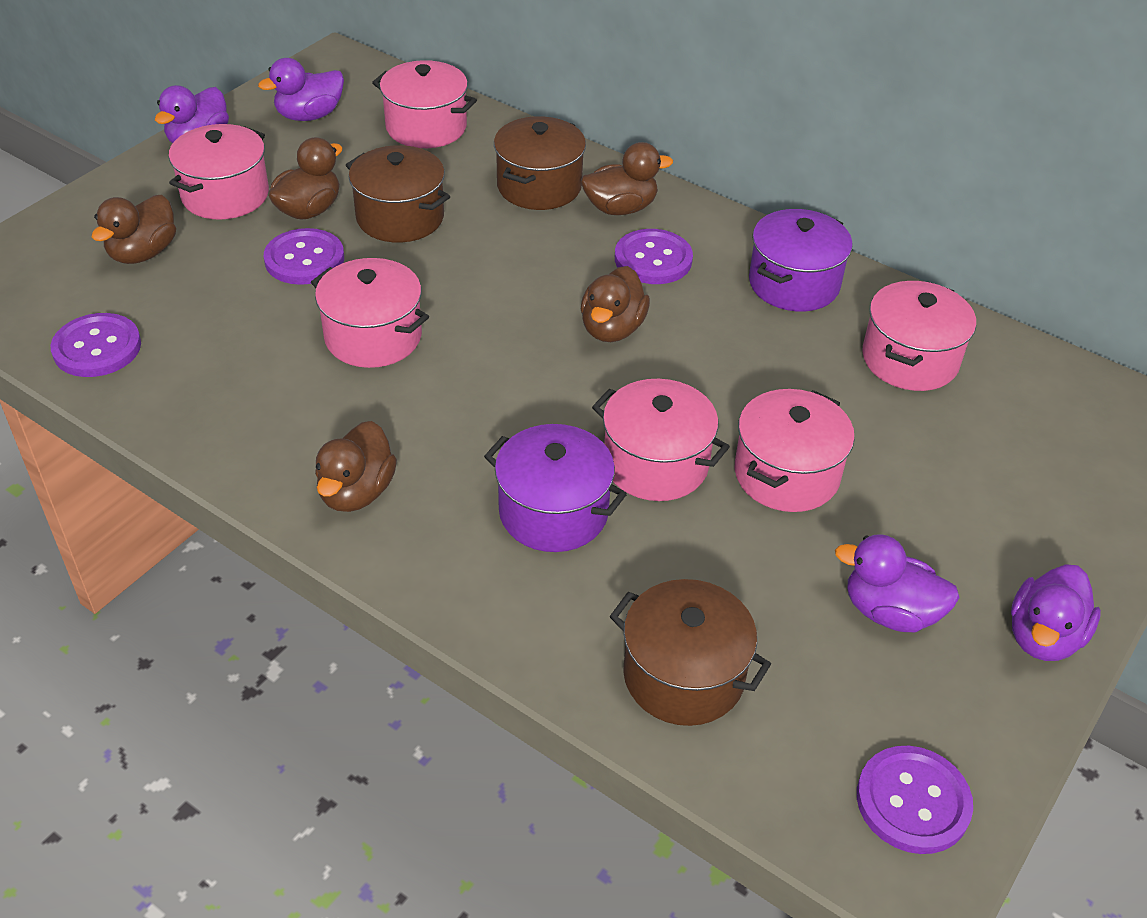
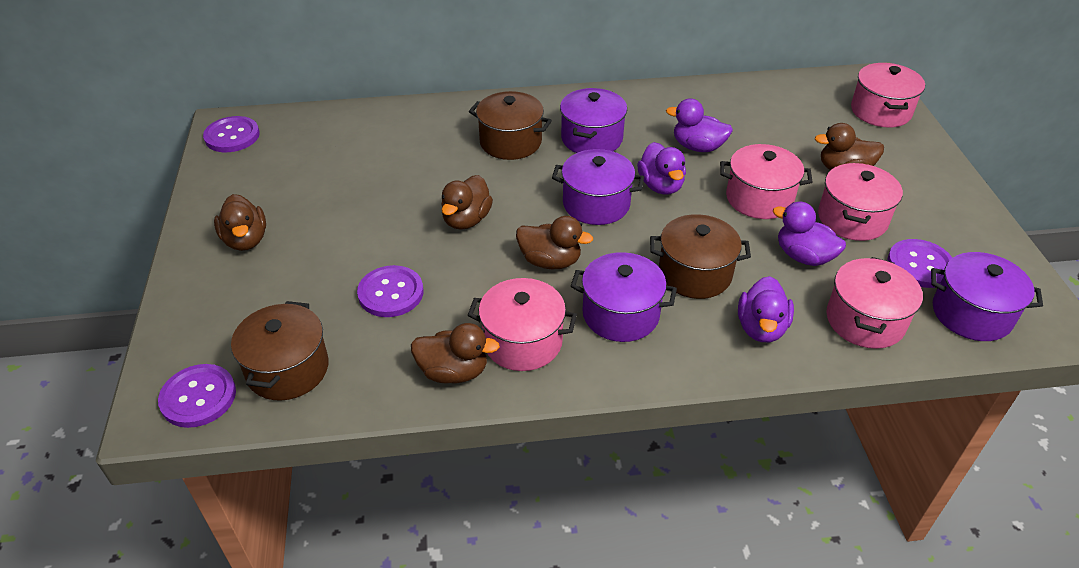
pink pot: 6 -> 5
purple pot: 2 -> 4

